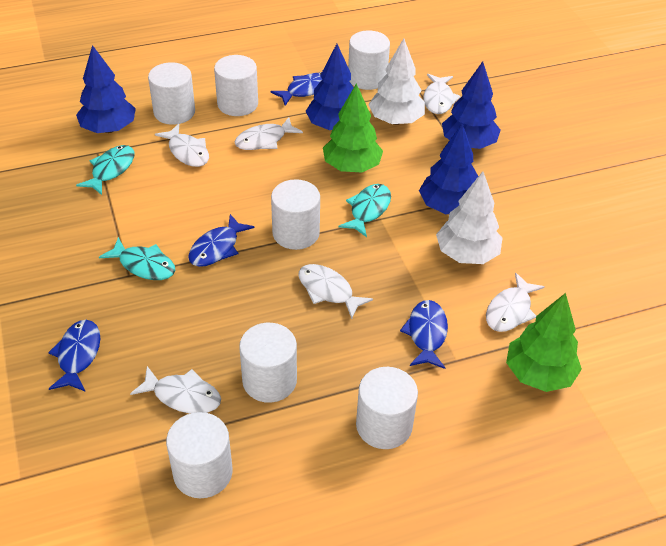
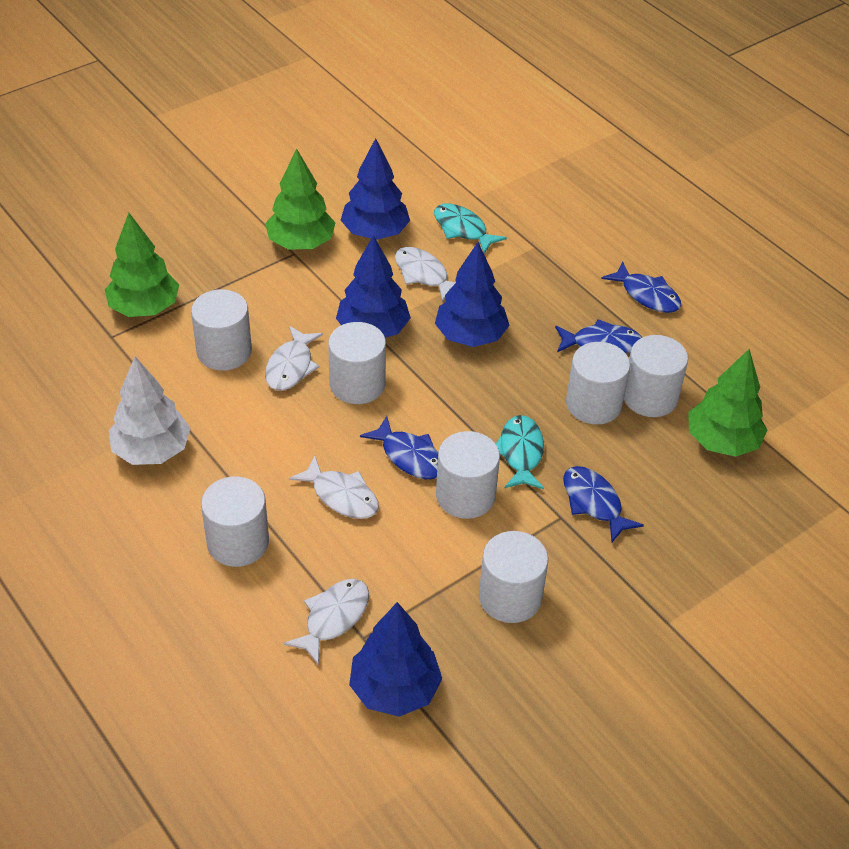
green tree: 2 -> 3
turquoise fish: 3 -> 2
white fish: 6 -> 4
white tree: 2 -> 1

